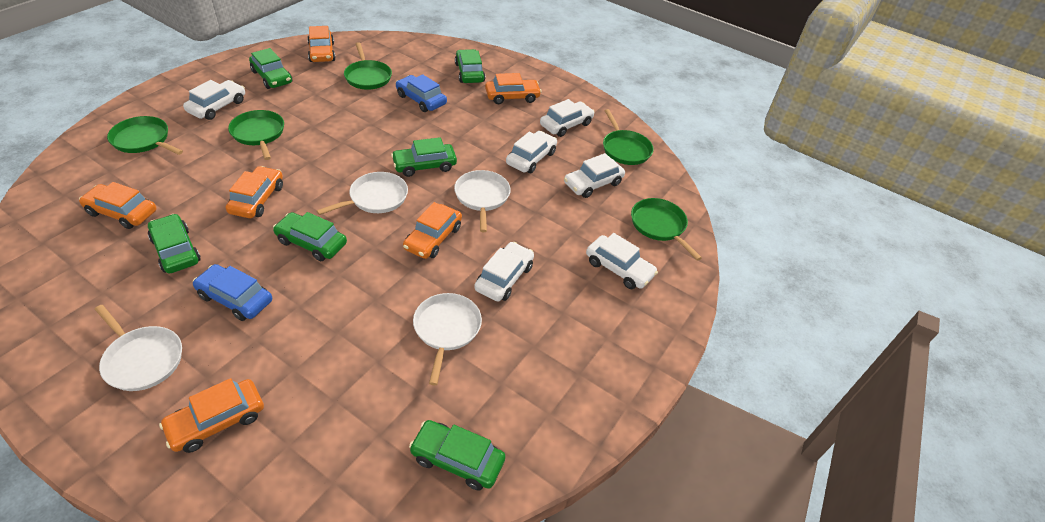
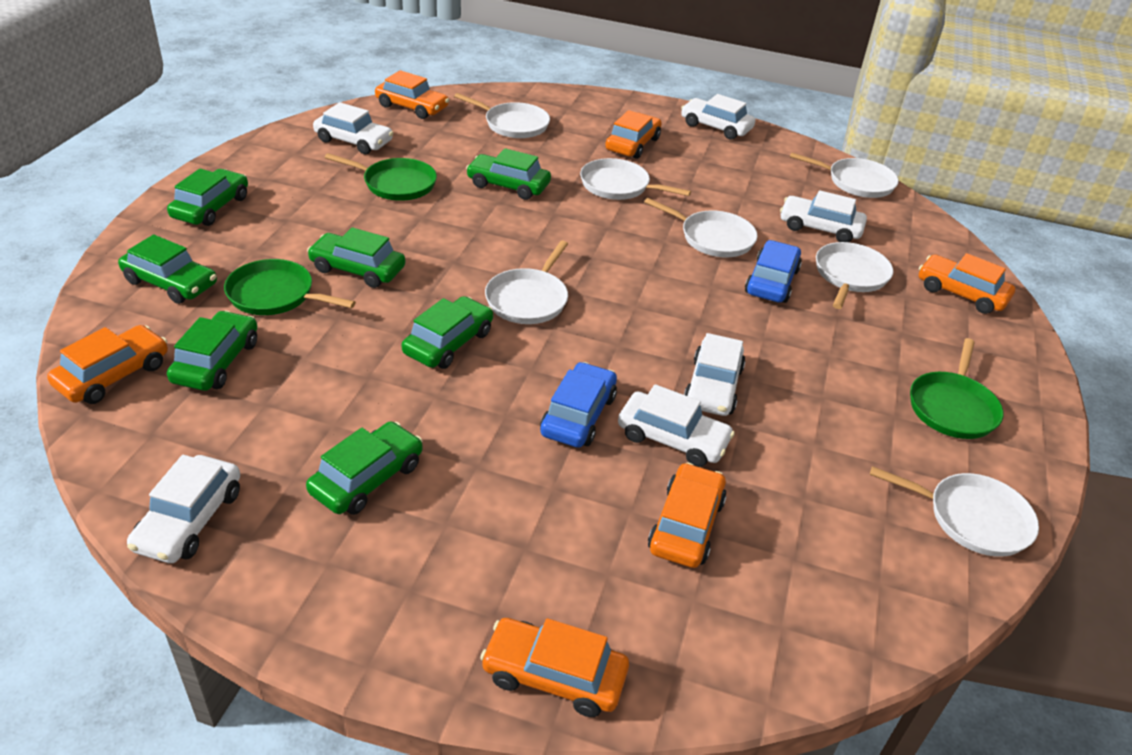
green car: 6 -> 7
green pan: 5 -> 3
white pan: 4 -> 7

